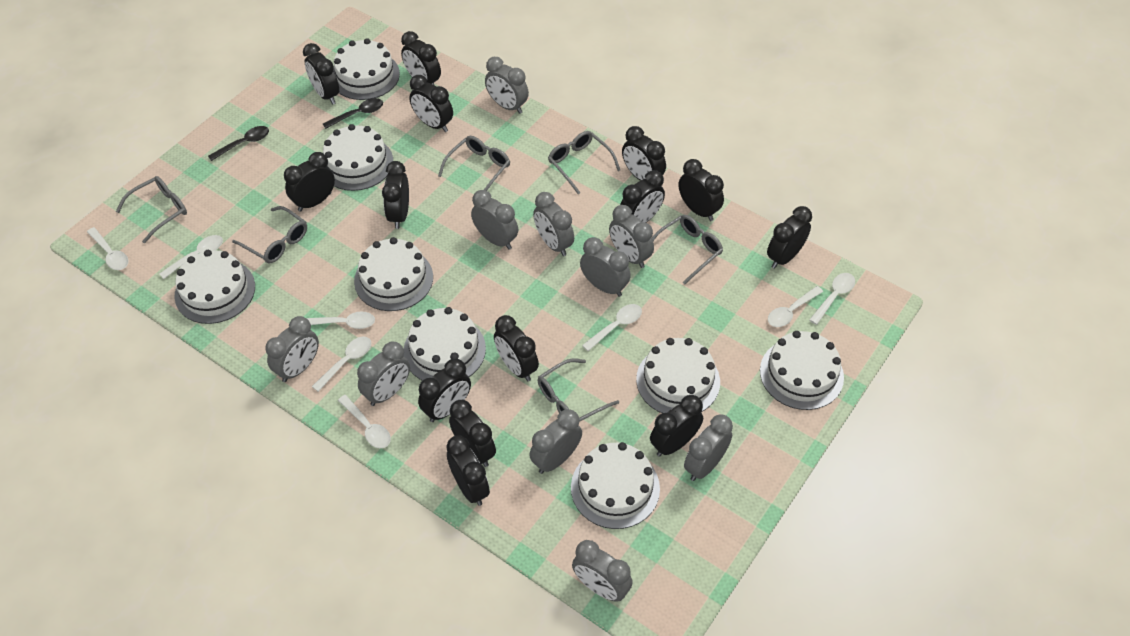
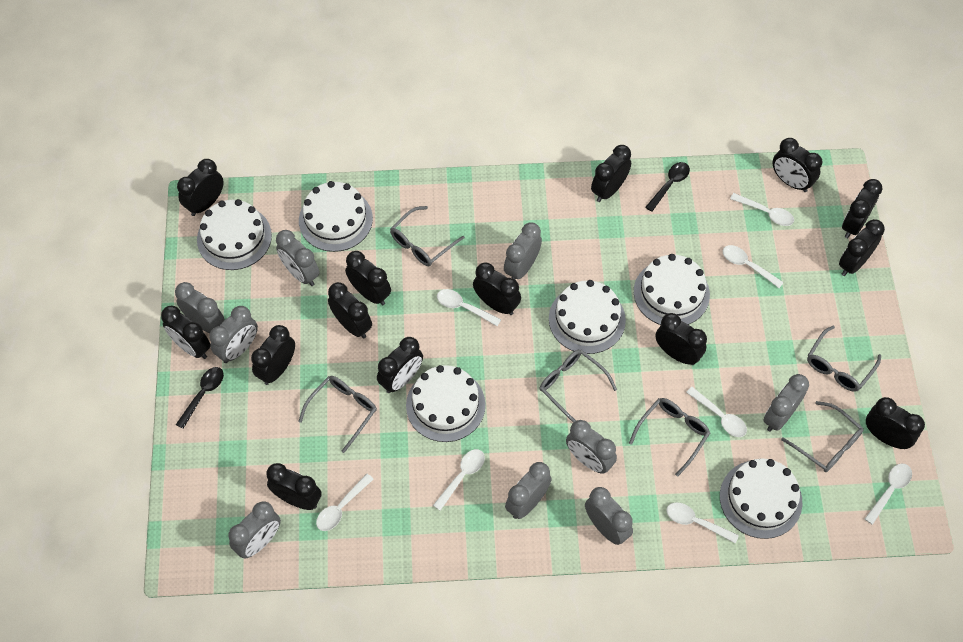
grey clock: 10 -> 9
white cake: 8 -> 6

